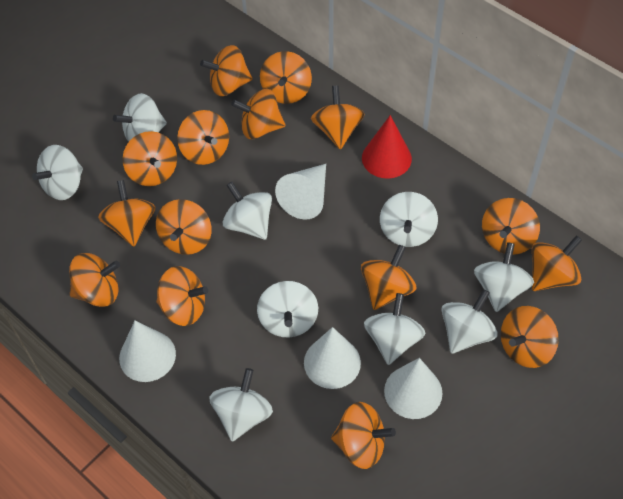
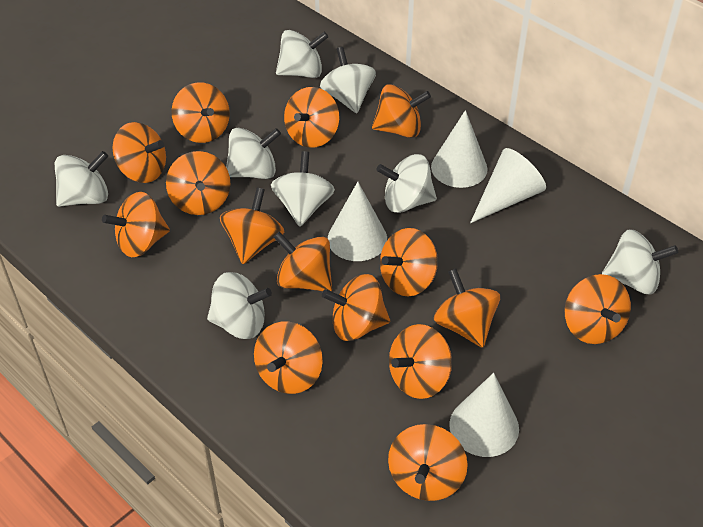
red cone: 1 -> 0
white spinning top: 9 -> 8

